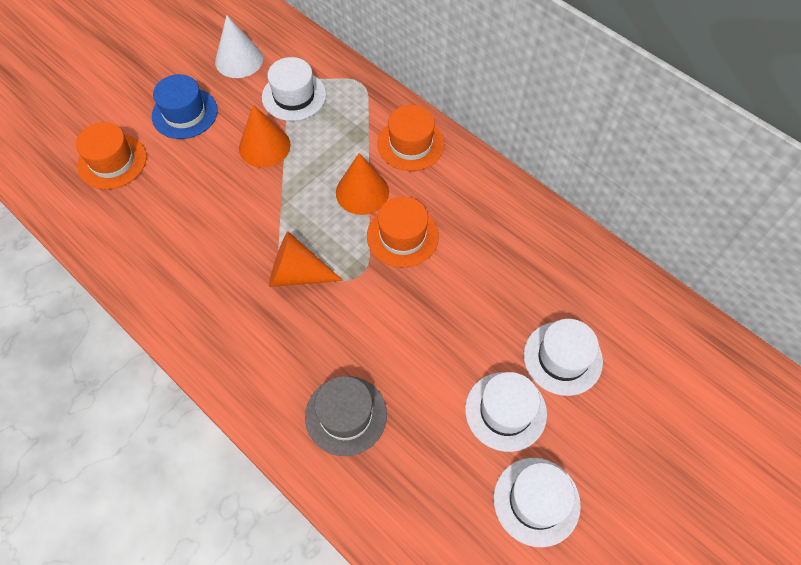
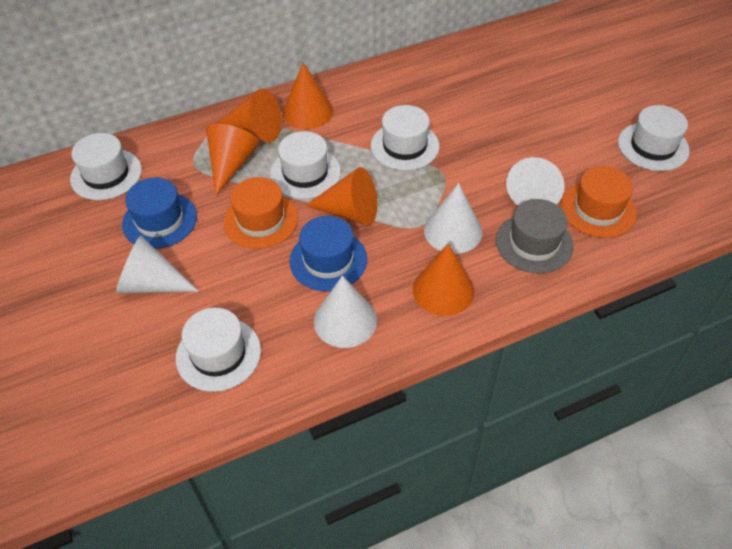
blue hat: 1 -> 2
orange cone: 3 -> 5
orange hat: 3 -> 2
white cone: 1 -> 4
white hat: 4 -> 5

